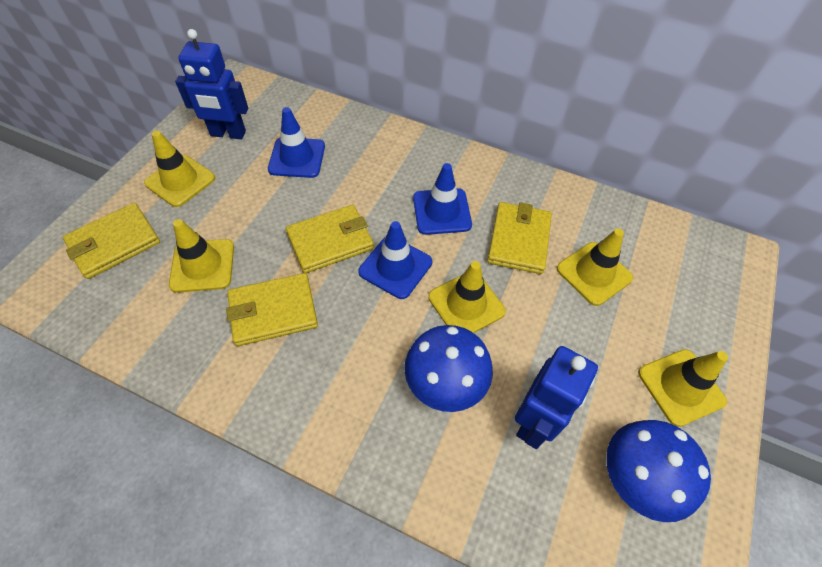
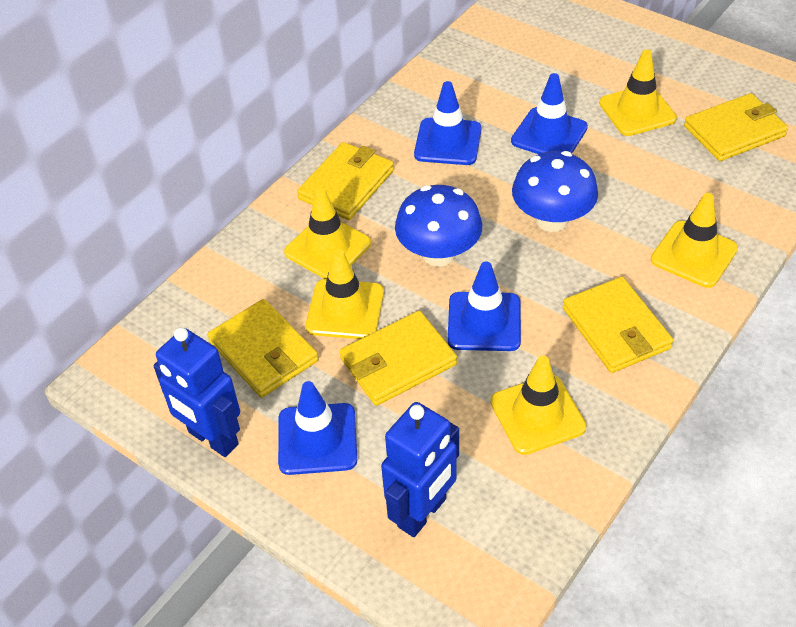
blue traffic cone: 3 -> 4
yellow wallet: 4 -> 5

